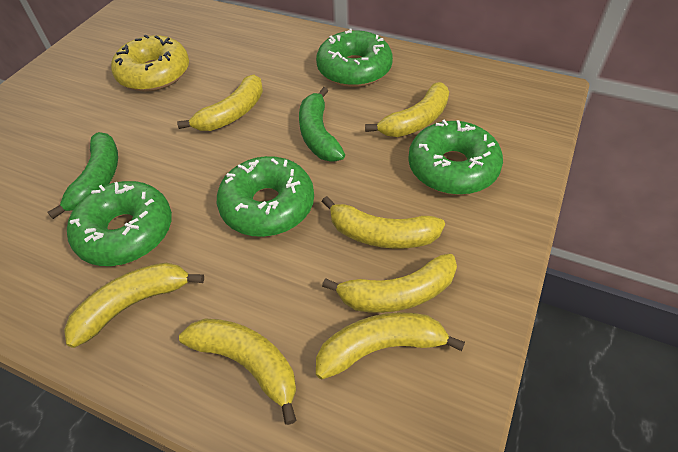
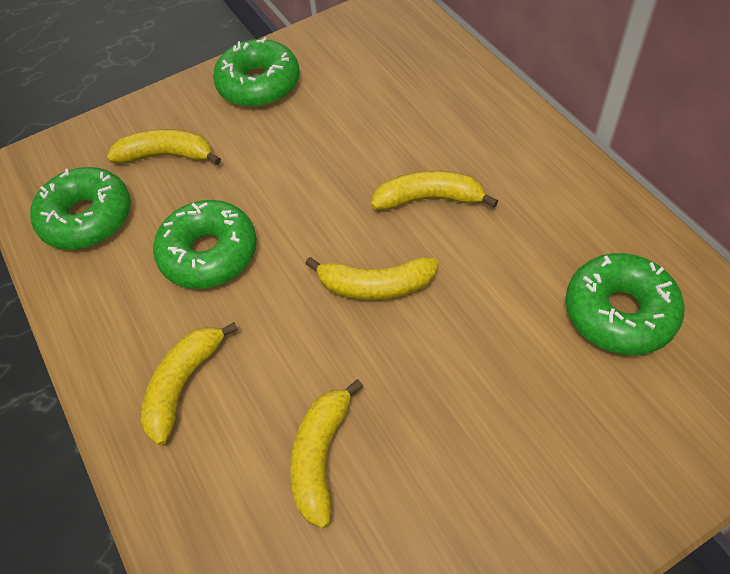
green banana: 2 -> 0
yellow banana: 7 -> 5
yellow donut: 1 -> 0

